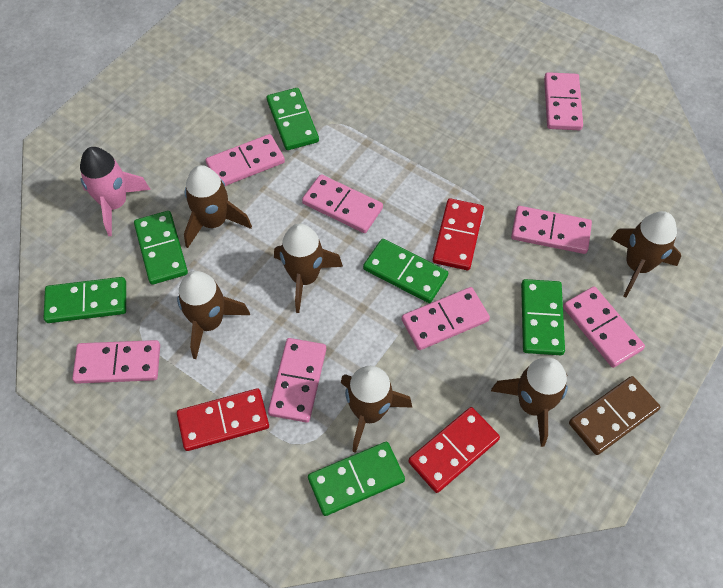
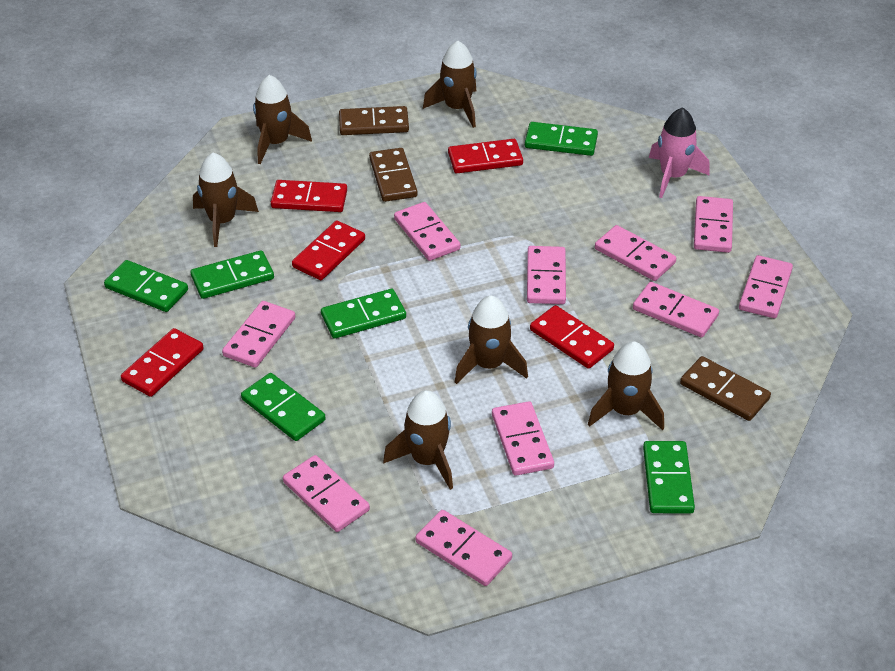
brown domino: 1 -> 3
pink domino: 8 -> 10
red domino: 3 -> 5

